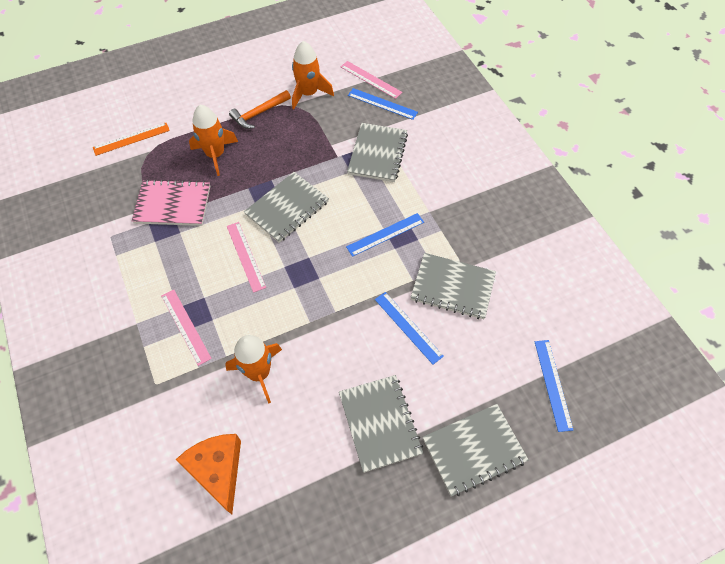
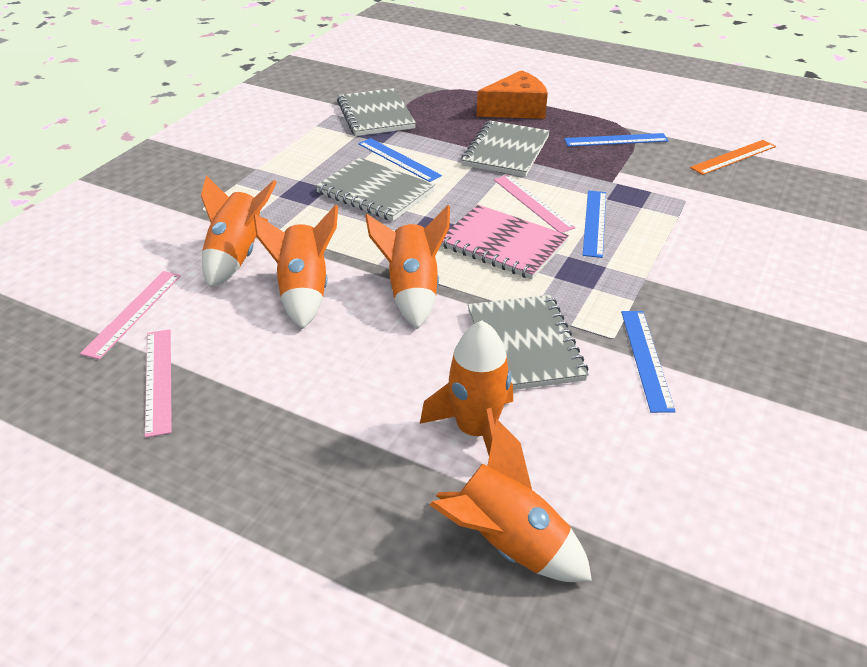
grey notebook: 5 -> 4
orange hammer: 1 -> 0
orange rocket: 3 -> 5

